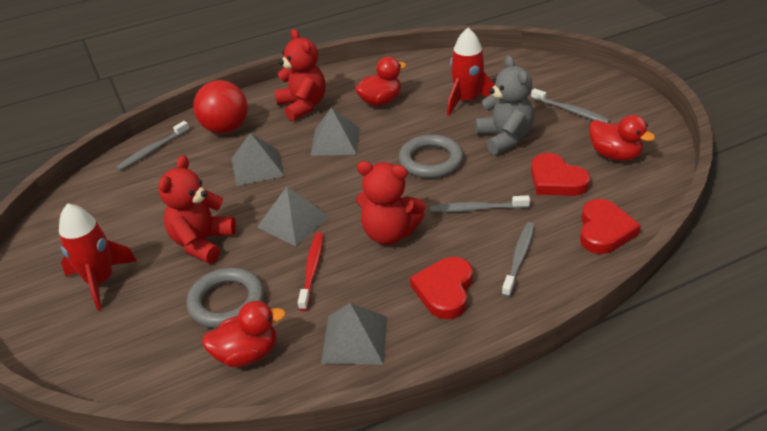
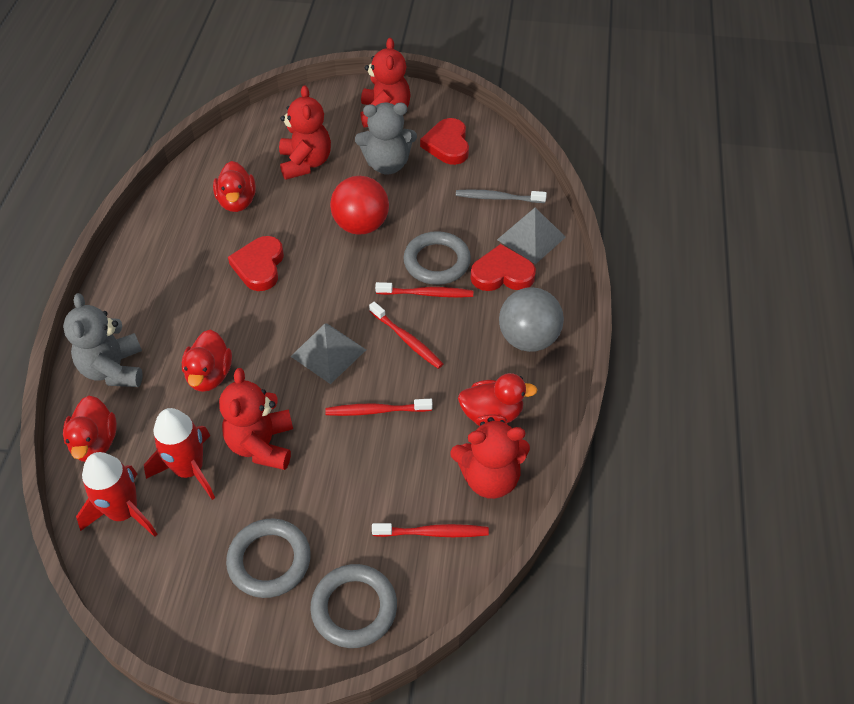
grey ball: 0 -> 1
grey pyramid: 4 -> 2
grey ring: 2 -> 3
grey teddy bear: 1 -> 2
grey toothbrush: 4 -> 1
red duck: 3 -> 4
red teddy bear: 3 -> 4
red toothbrush: 1 -> 4

